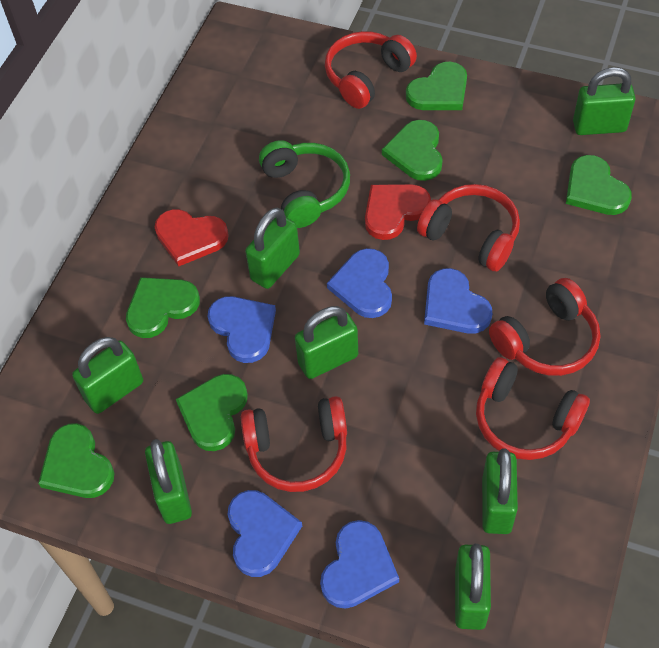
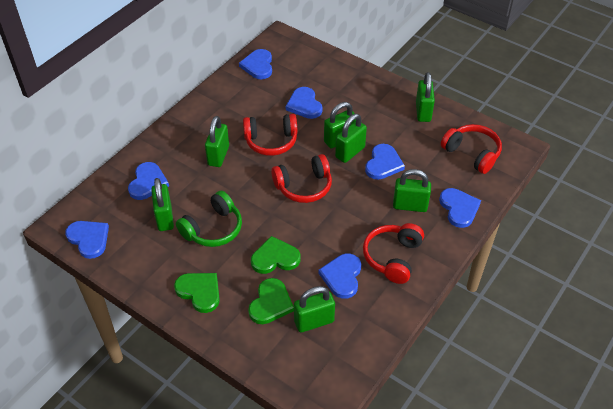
blue heart: 5 -> 7
green heart: 6 -> 3
red headphones: 5 -> 4
red heart: 2 -> 0

